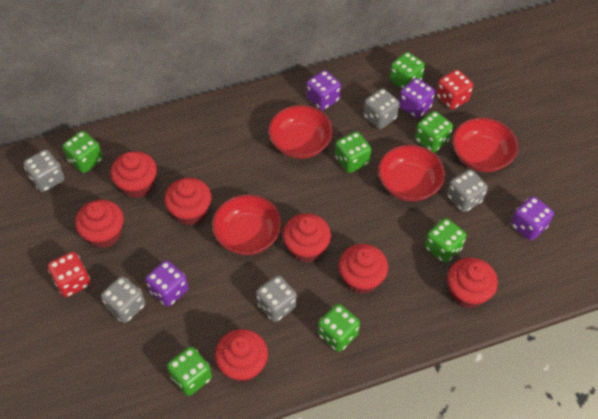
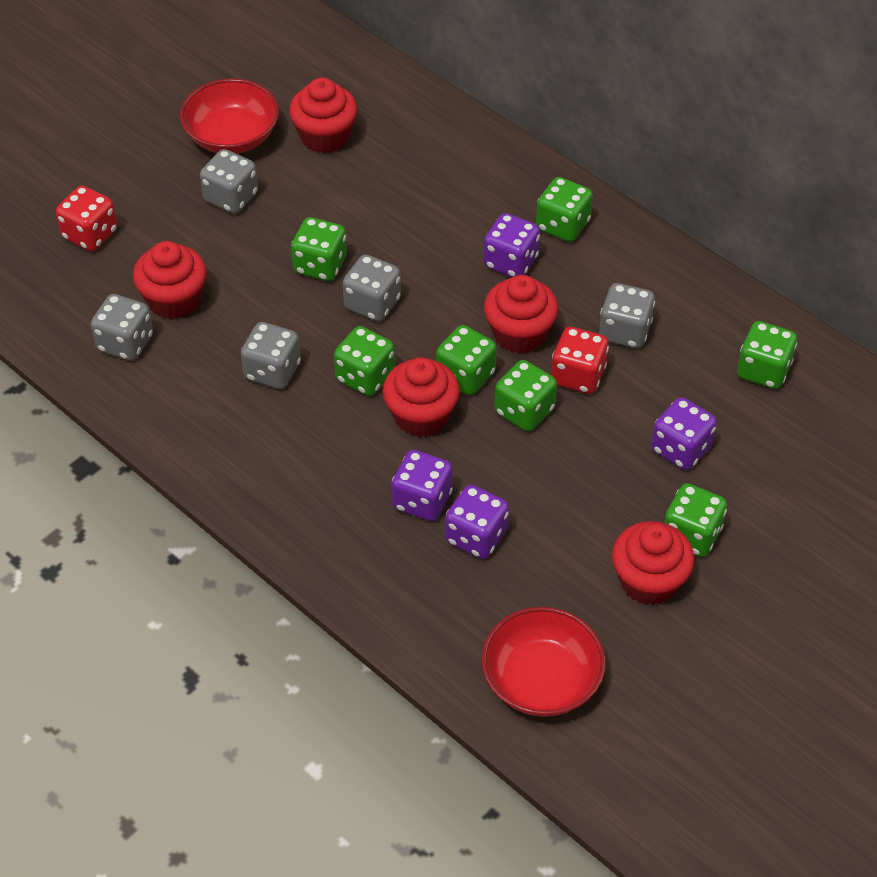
red bowl: 4 -> 2
red cupcake: 7 -> 5

